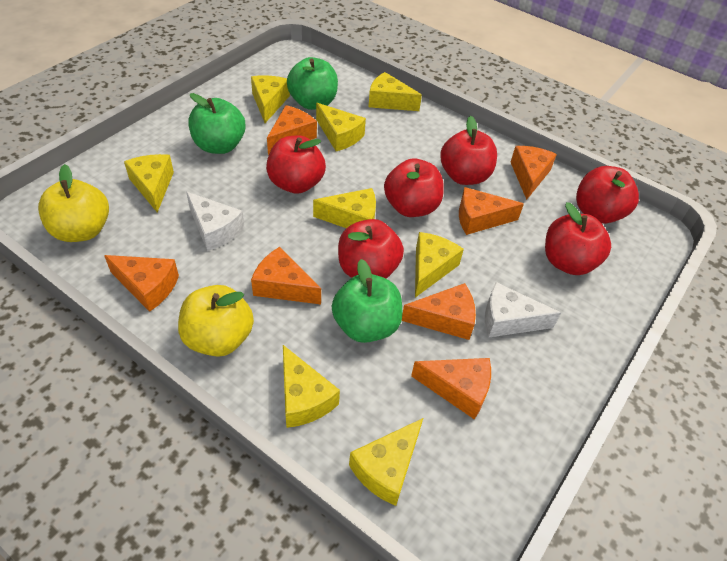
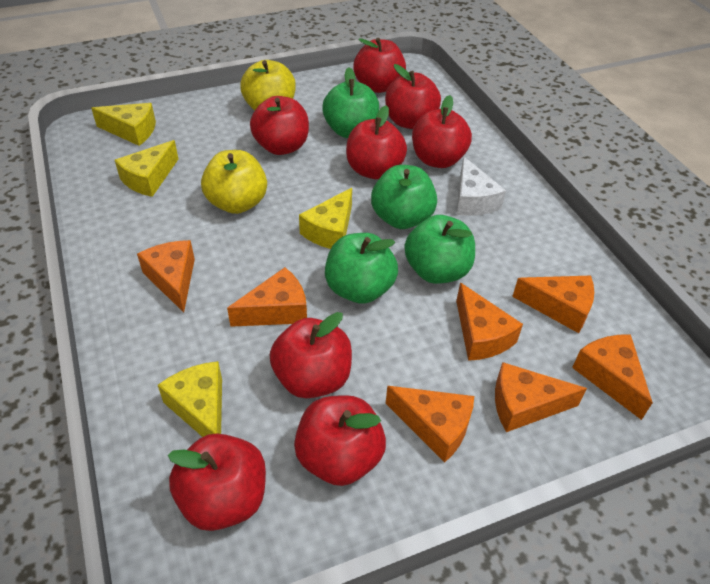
green apple: 3 -> 4
red apple: 6 -> 8
white cheese: 2 -> 1
yellow cheese: 8 -> 4

